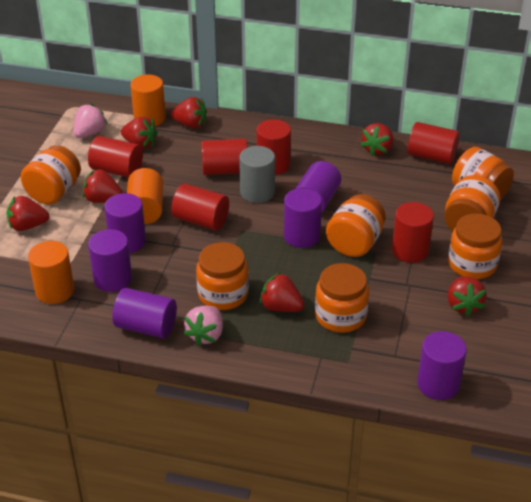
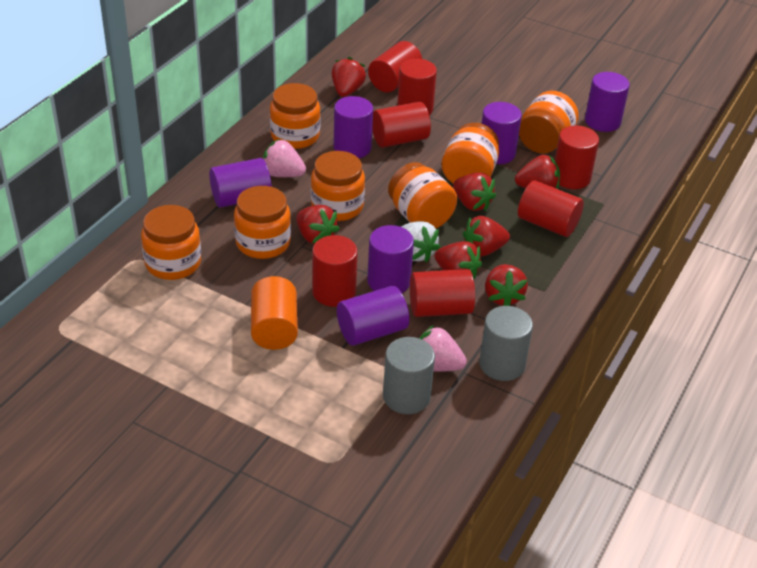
grey cylinder: 1 -> 2
orange cylinder: 3 -> 1
red cylinder: 6 -> 7
white strawberry: 0 -> 1

